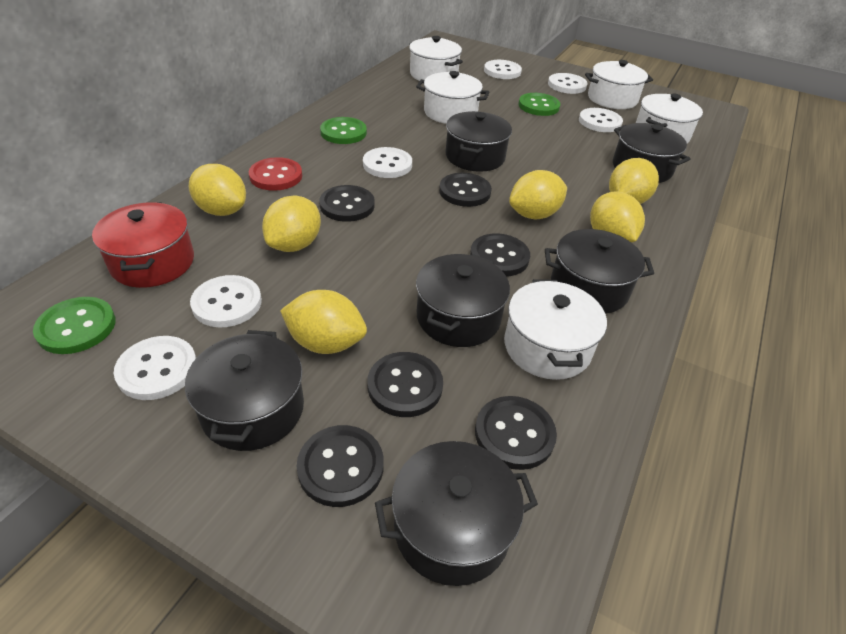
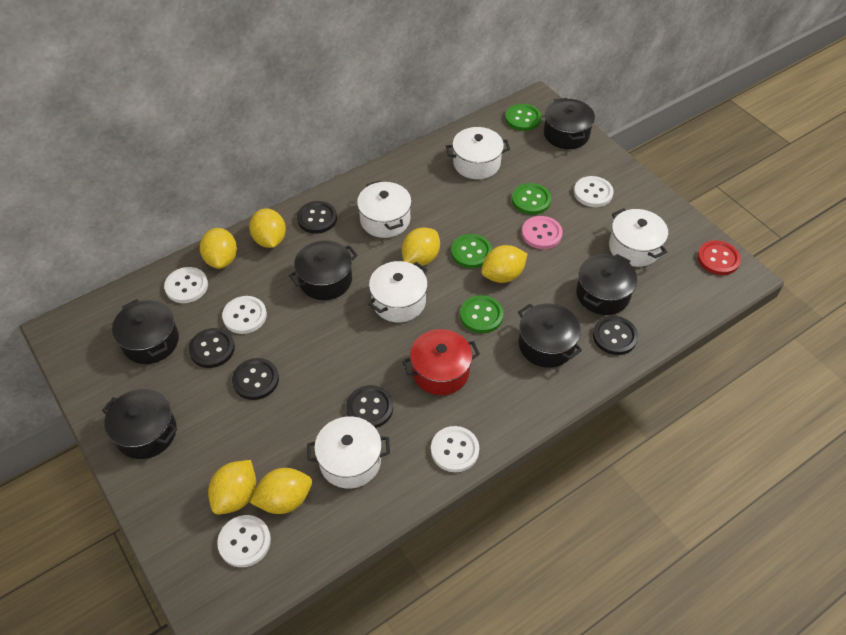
black button: 6 -> 5
green button: 3 -> 4
pink button: 0 -> 1
white button: 6 -> 5

